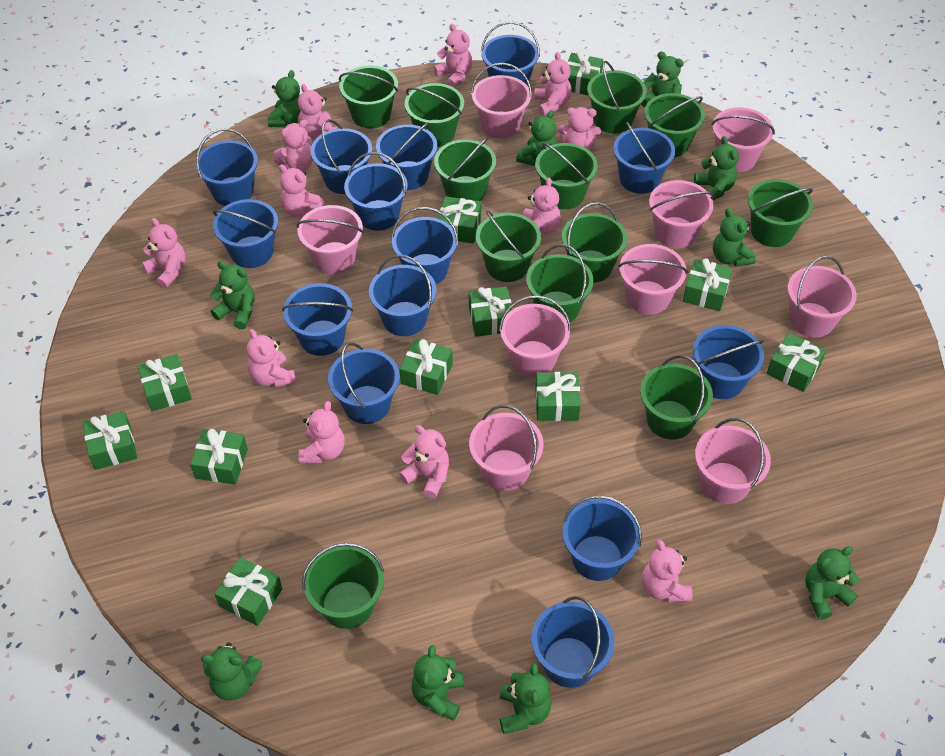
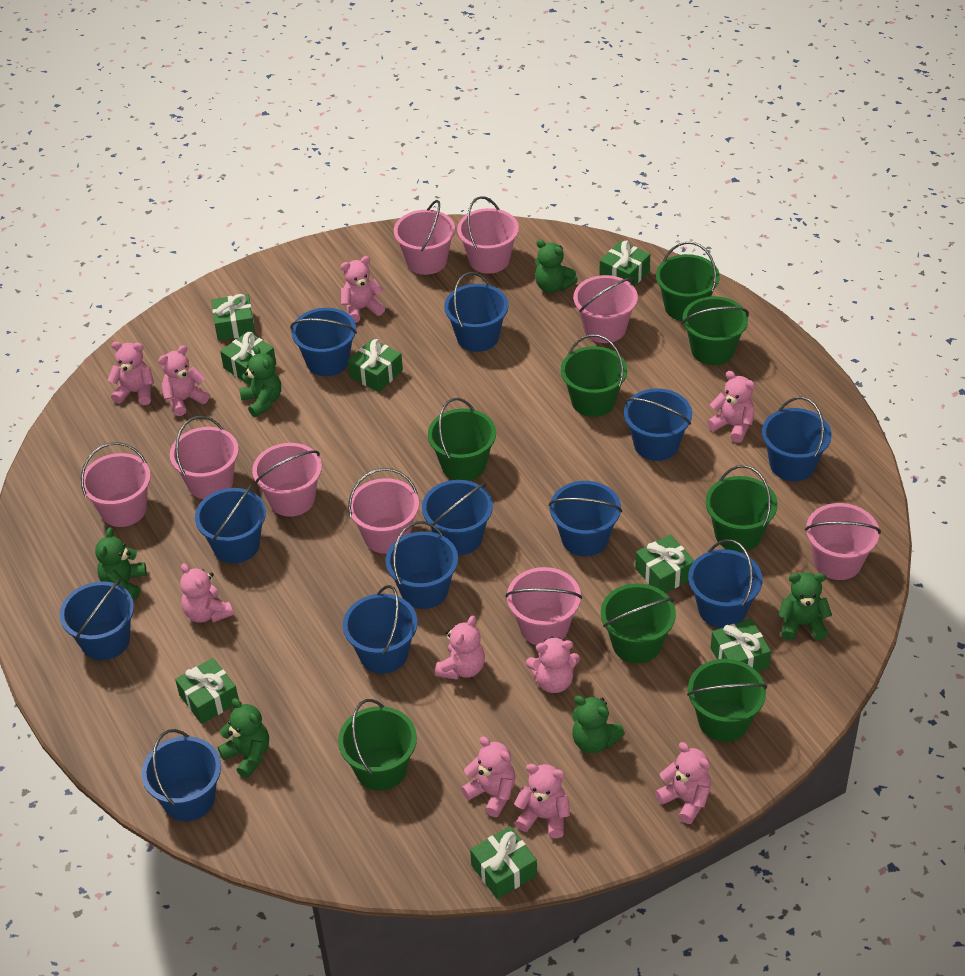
blue bucket: 14 -> 12
green bucket: 12 -> 8
green gift: 11 -> 8
green teddy bear: 10 -> 6
pink teddy bear: 12 -> 10

